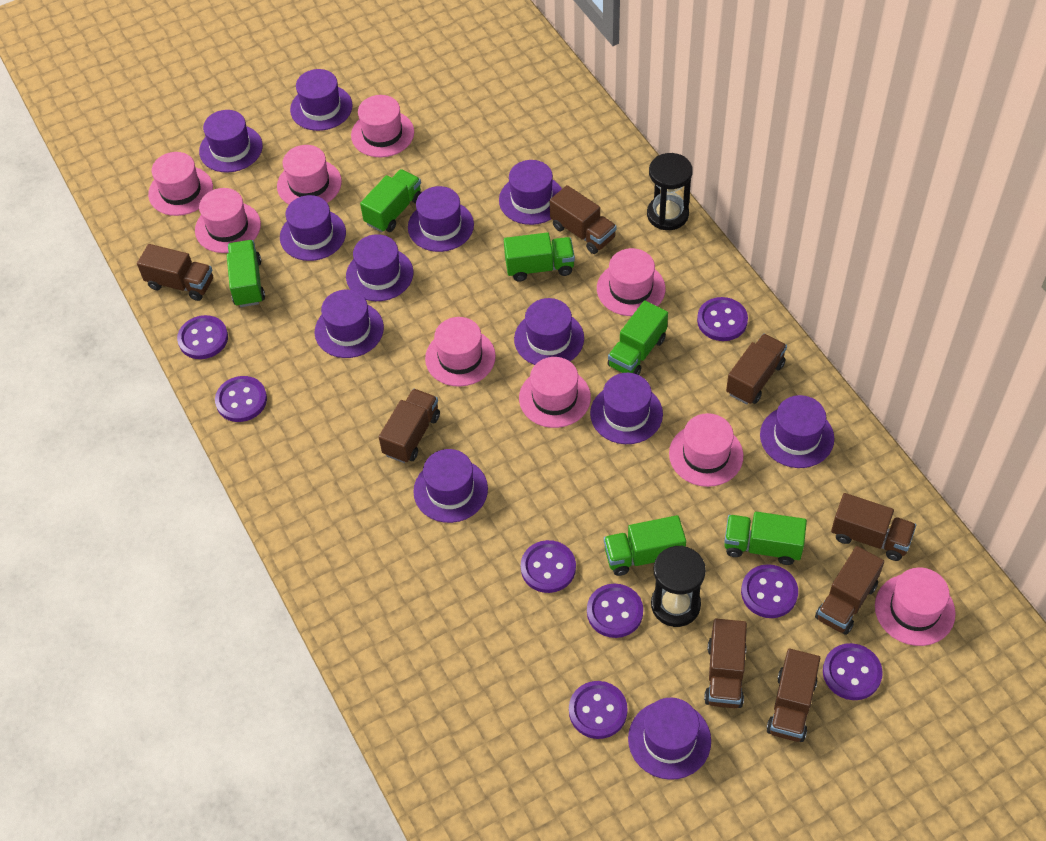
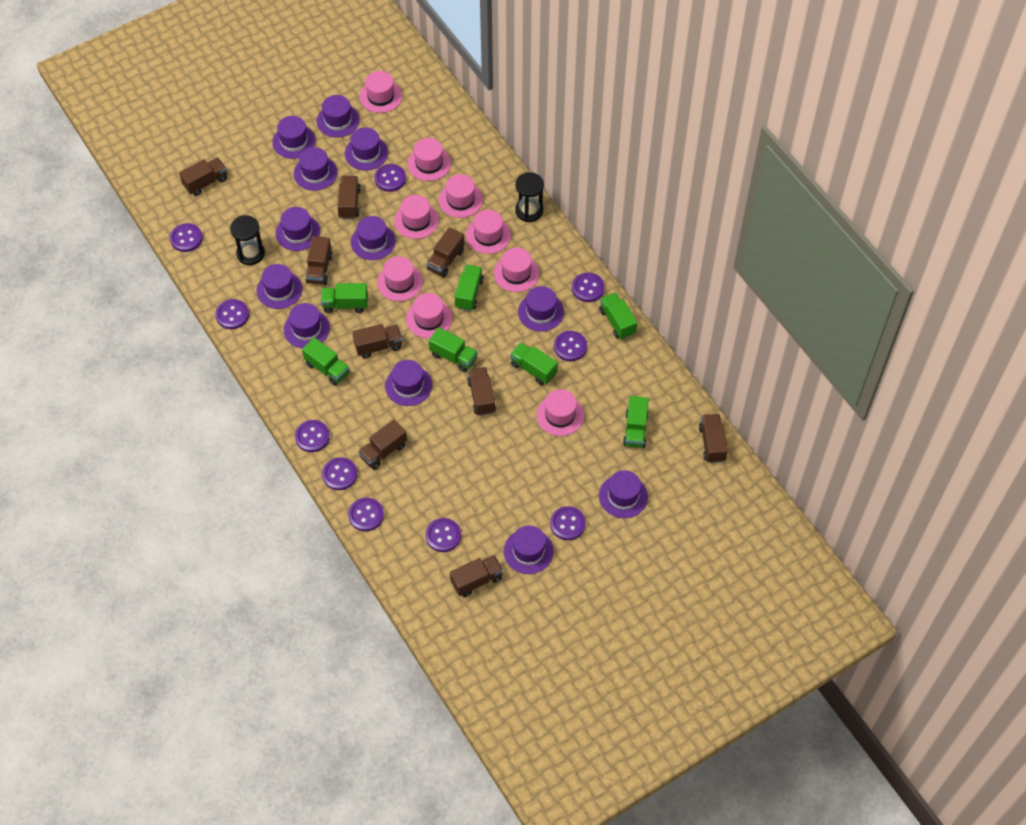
brown truck: 8 -> 9
green truck: 6 -> 7
purple button: 8 -> 10

